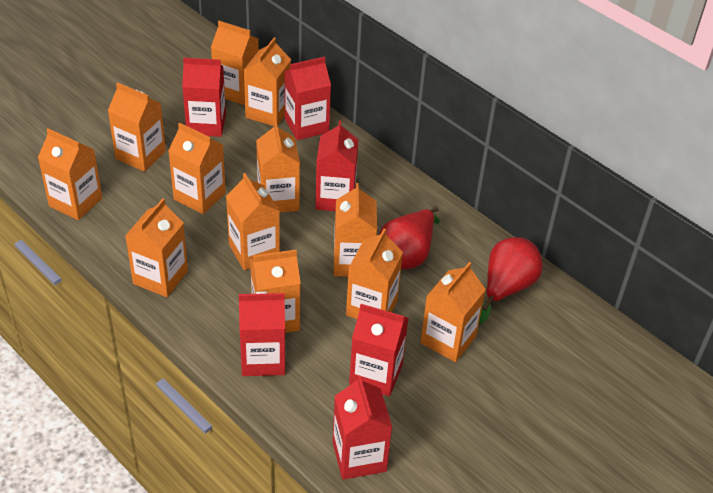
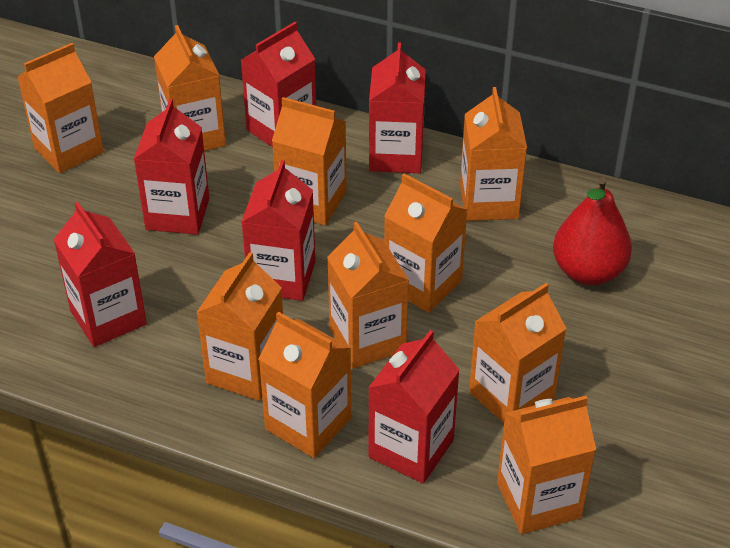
orange carton: 12 -> 10
red pear: 2 -> 1

